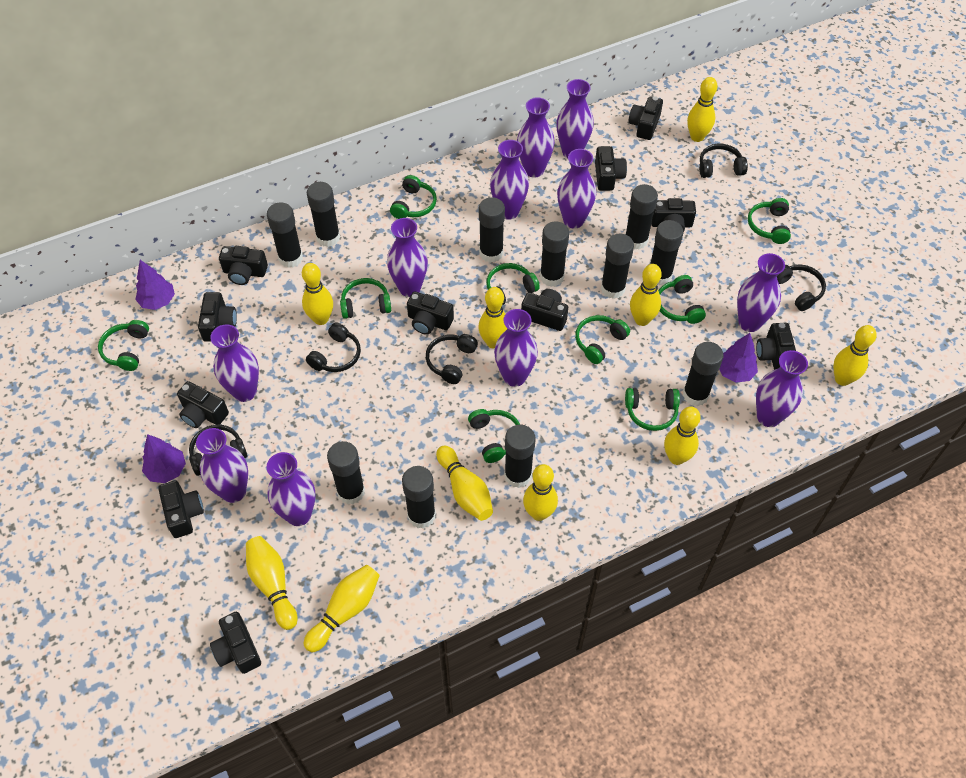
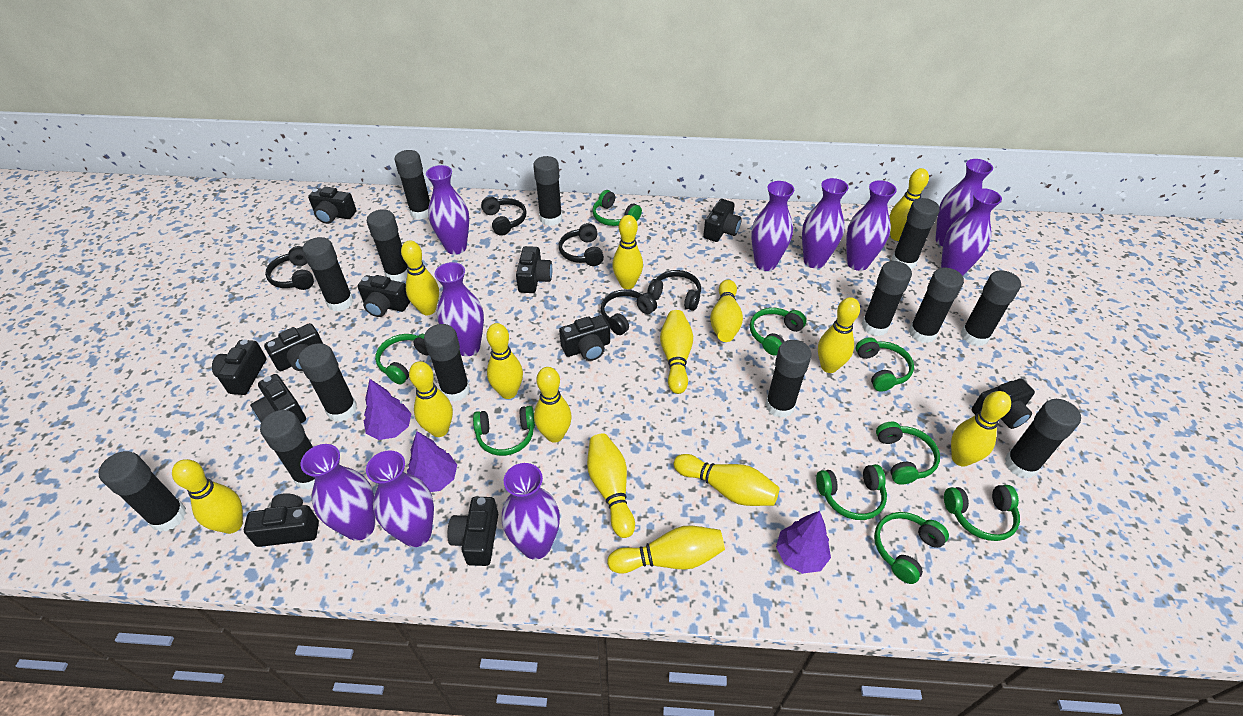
black glue stick: 11 -> 14
purple vase: 11 -> 10
yellow bowling pin: 10 -> 14

